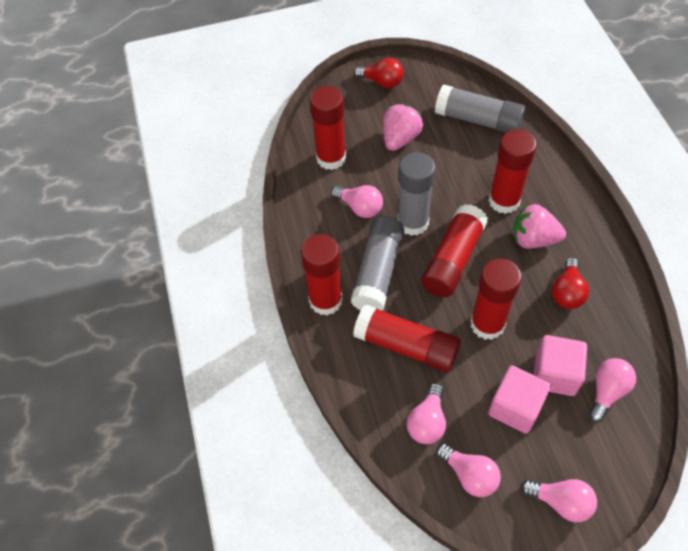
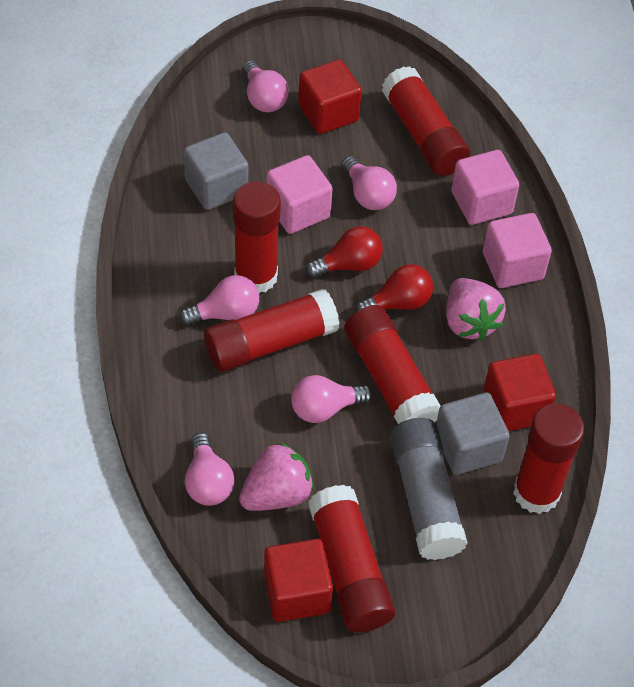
grey cube: 0 -> 2
grey glue stick: 3 -> 1
pink cube: 2 -> 3
red cube: 0 -> 3

